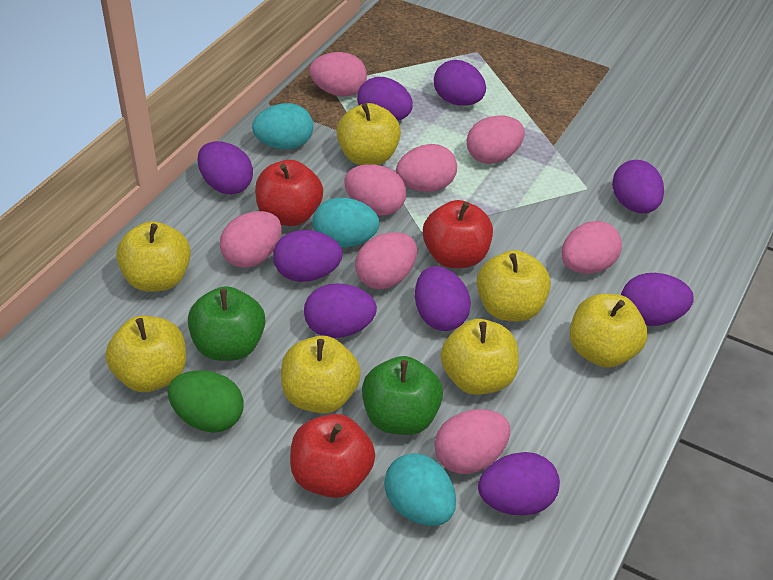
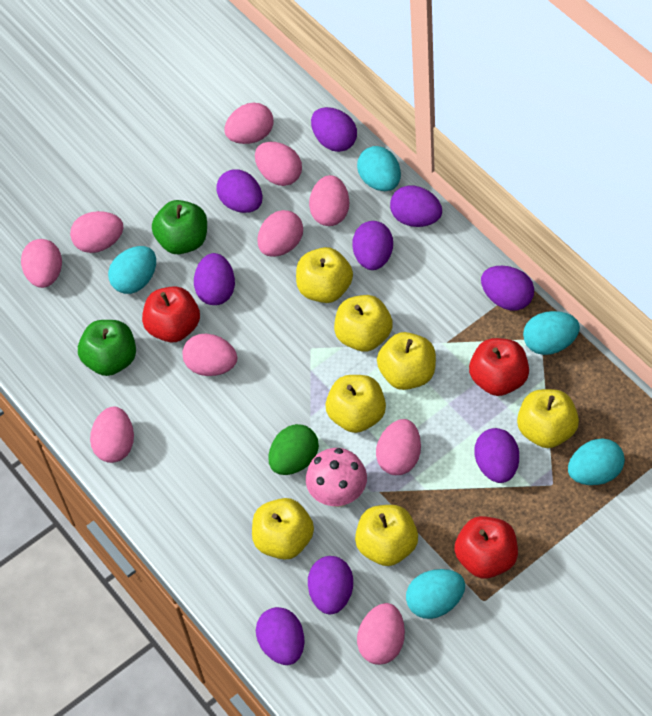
pink egg: 8 -> 10
pink mushroom: 0 -> 1
turquoise egg: 3 -> 5

